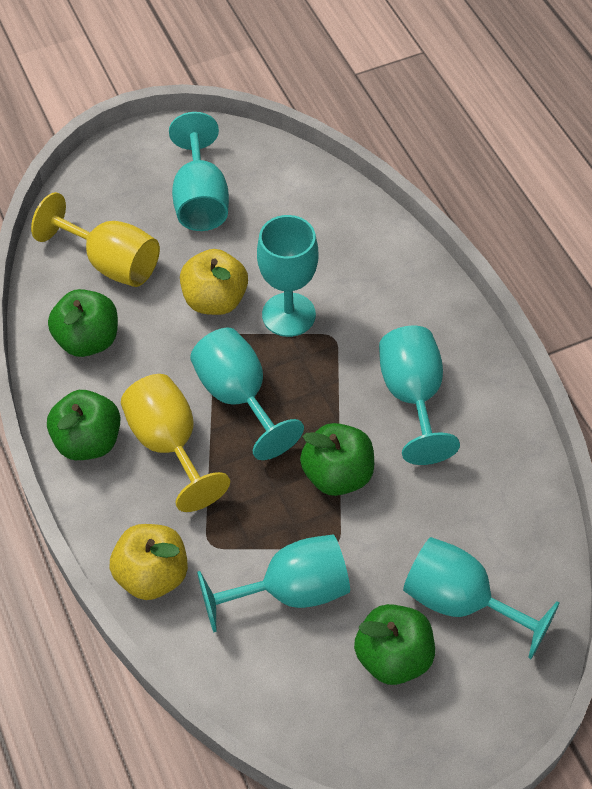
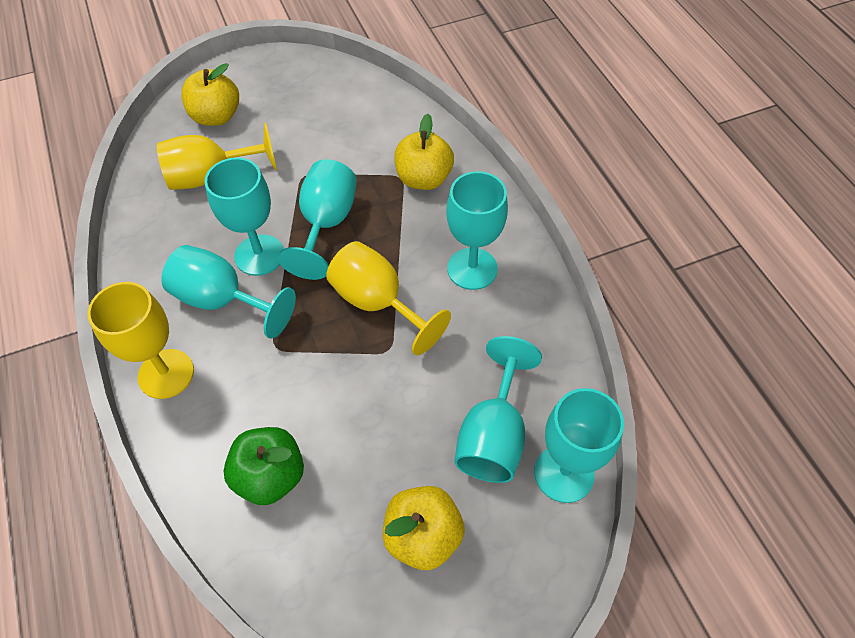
green apple: 4 -> 1
yellow apple: 2 -> 3
yellow goblet: 2 -> 3

